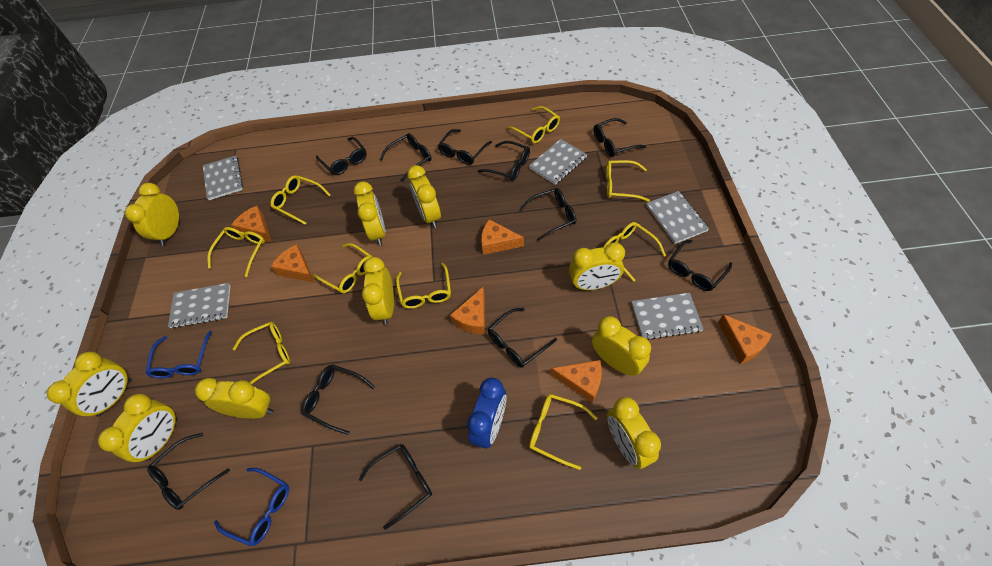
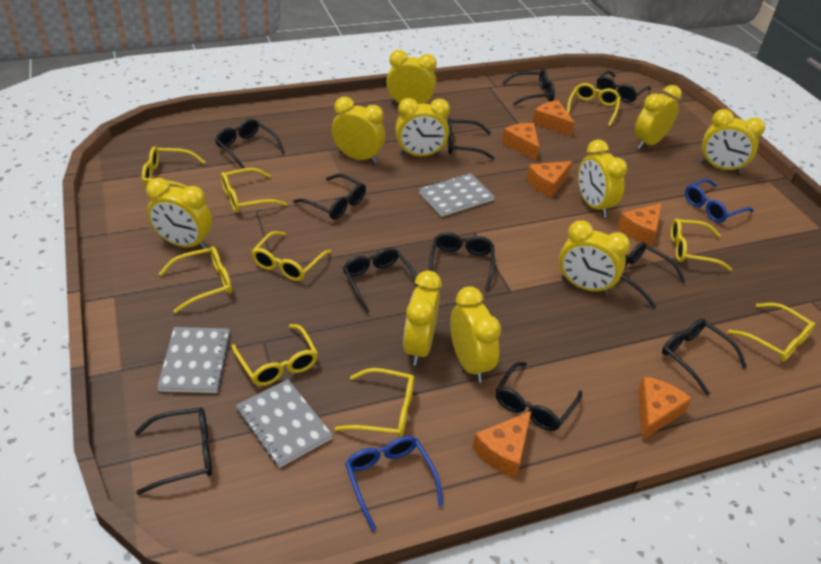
blue clock: 1 -> 0
grey notebook: 5 -> 3

